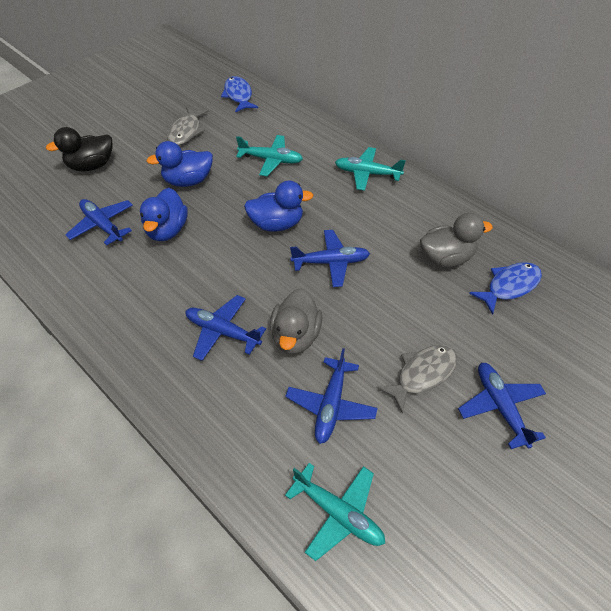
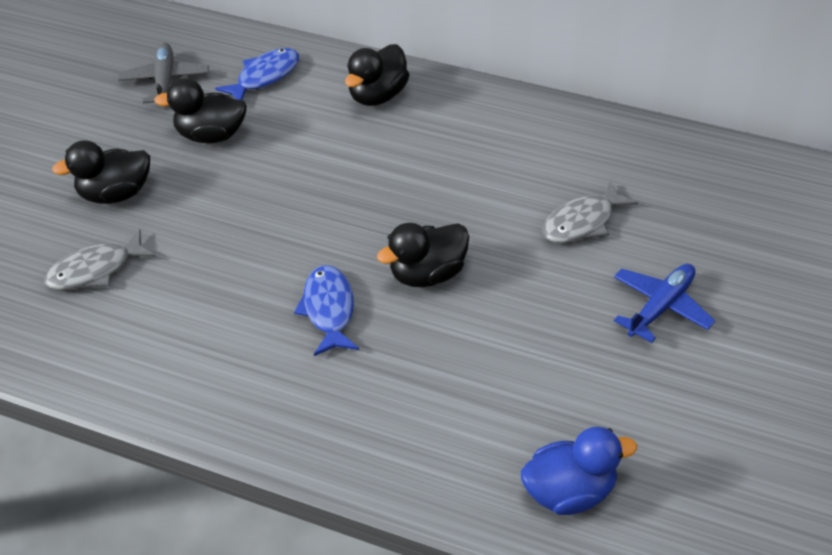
black duck: 1 -> 4
blue duck: 3 -> 1
blue plane: 5 -> 1
grey duck: 2 -> 0
grey plane: 0 -> 1
turquoise plane: 3 -> 0

